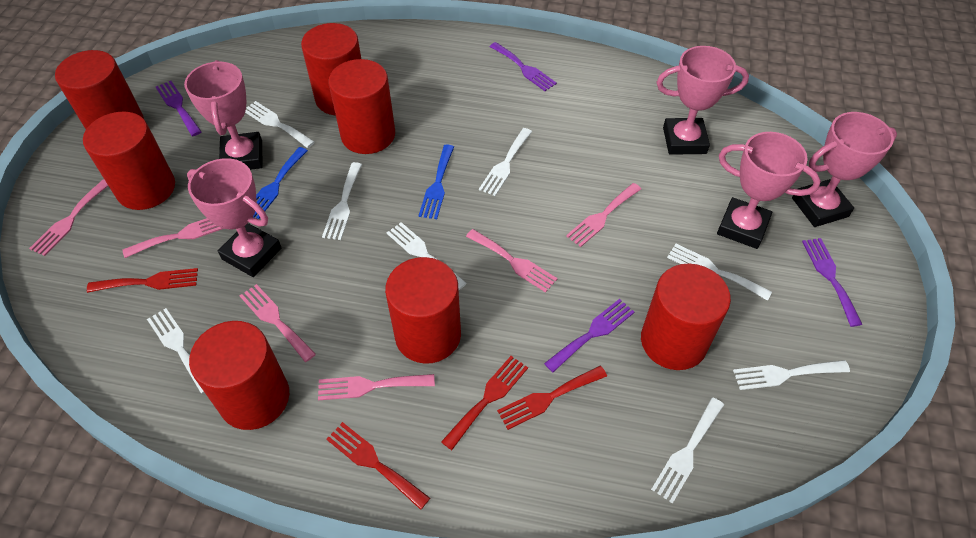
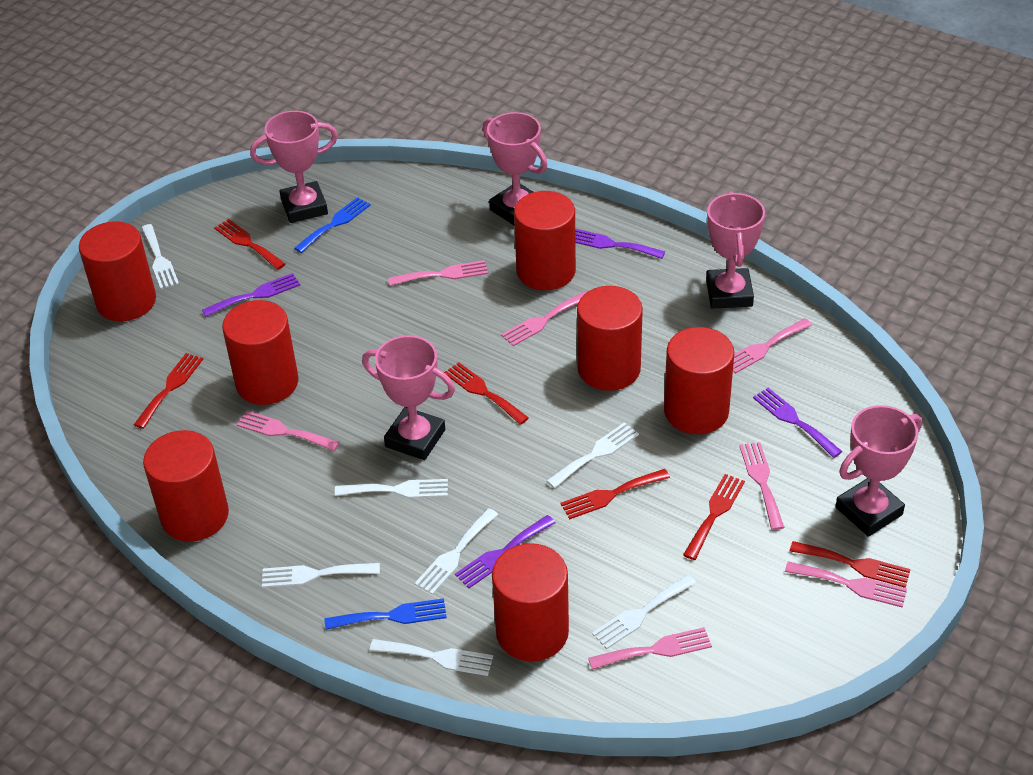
pink fork: 6 -> 7
red fork: 4 -> 6
white fork: 8 -> 7

